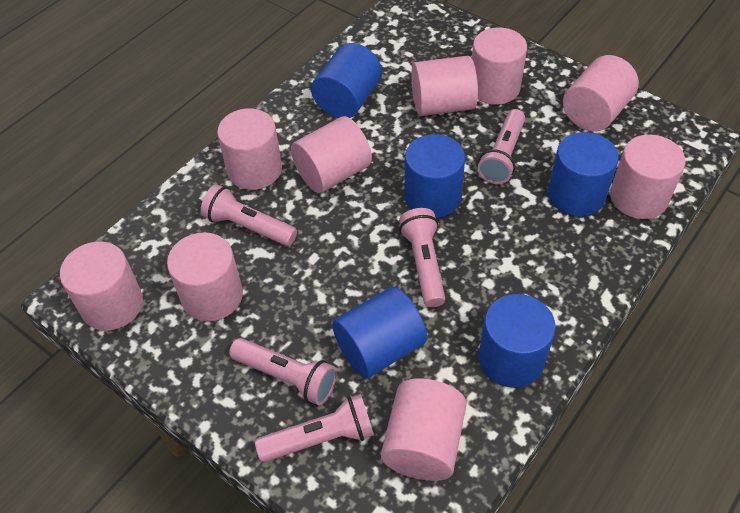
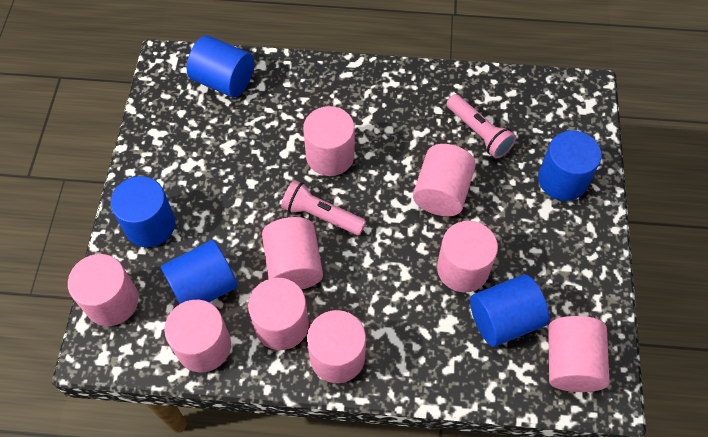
pink flashlight: 5 -> 2

